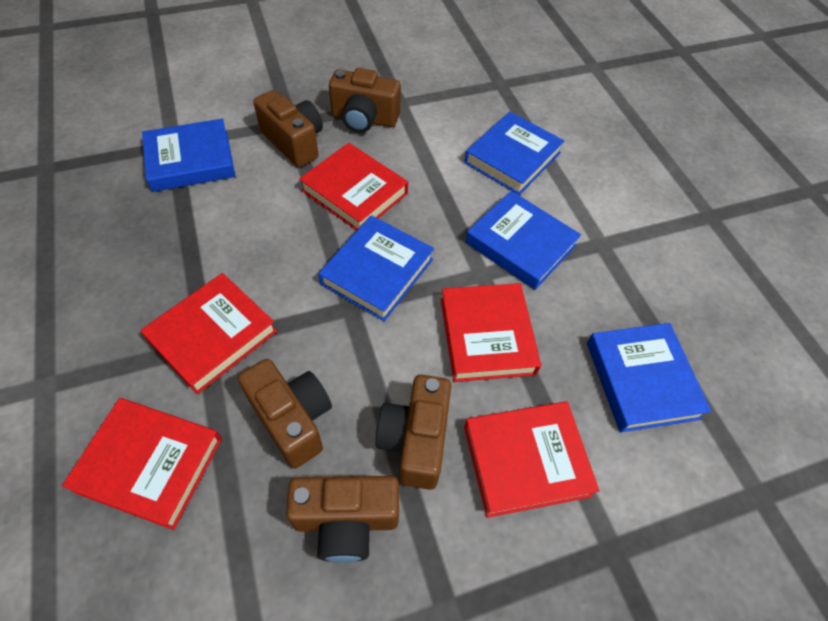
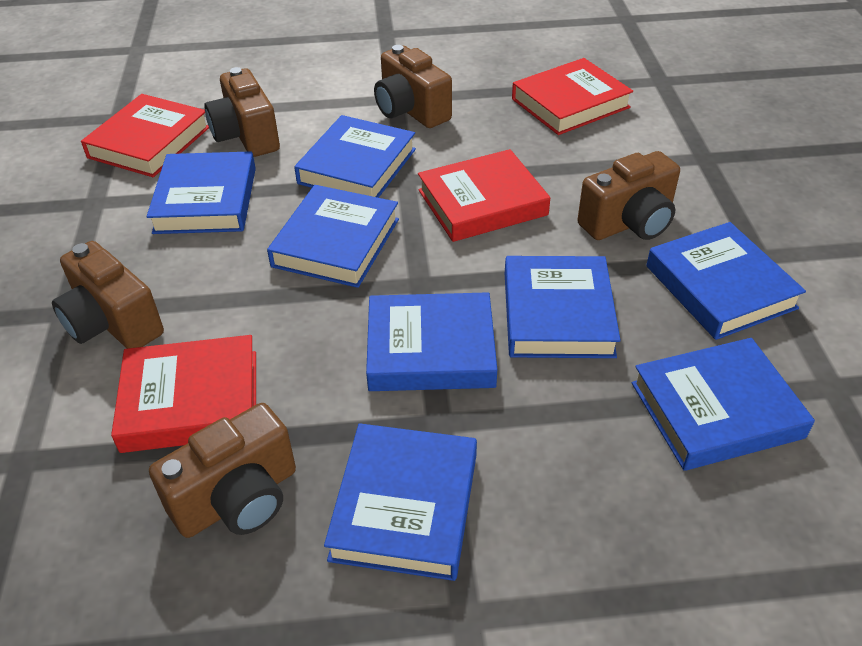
blue book: 5 -> 8
red book: 5 -> 4

